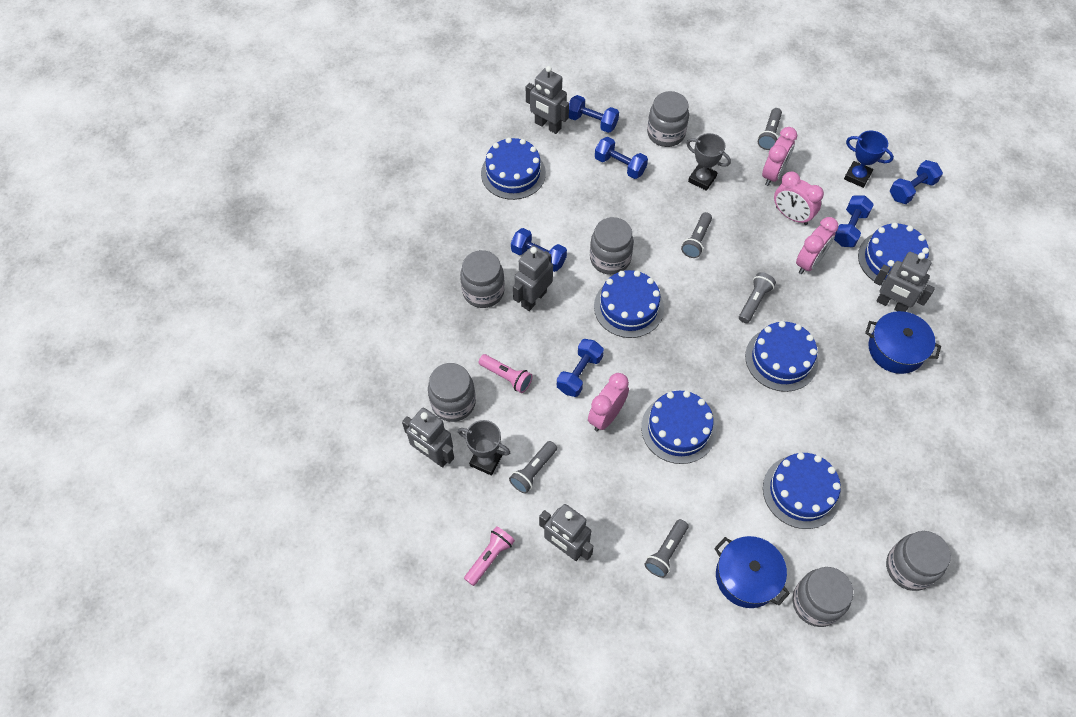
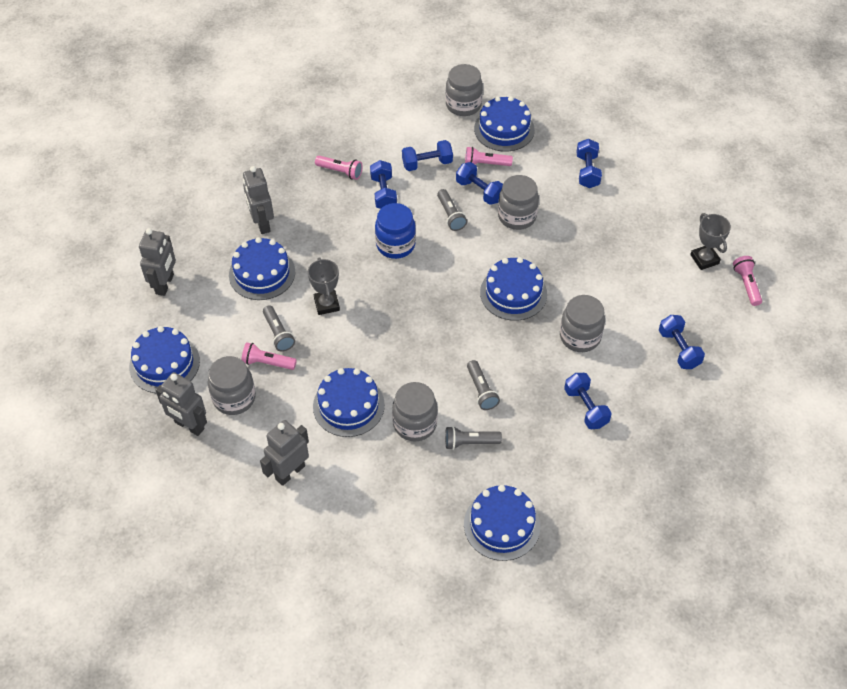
blue jar: 0 -> 1
blue pot: 2 -> 0
blue trophy: 1 -> 0
grey flashlight: 5 -> 4
grey jar: 6 -> 5
grey robot: 5 -> 4
pink clock: 4 -> 0
pink flashlight: 2 -> 4

